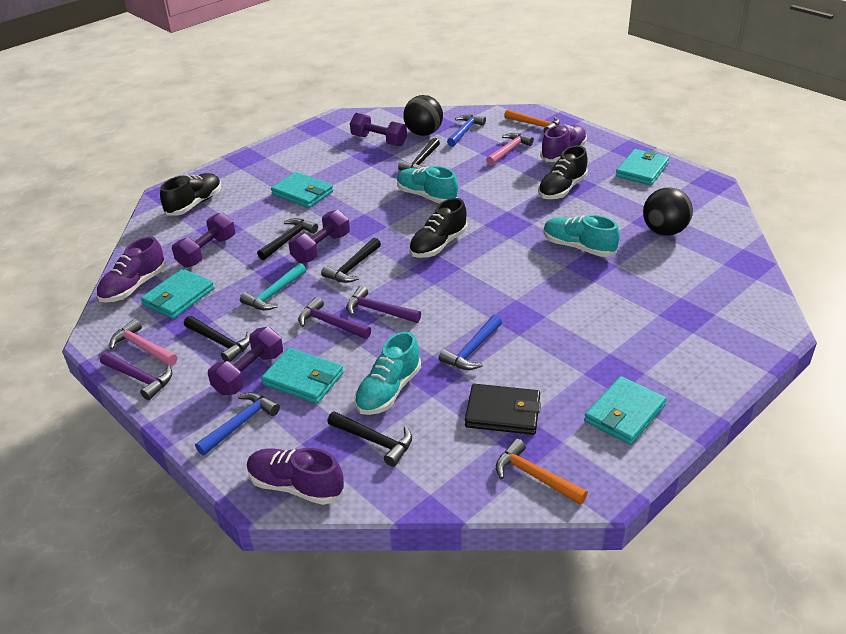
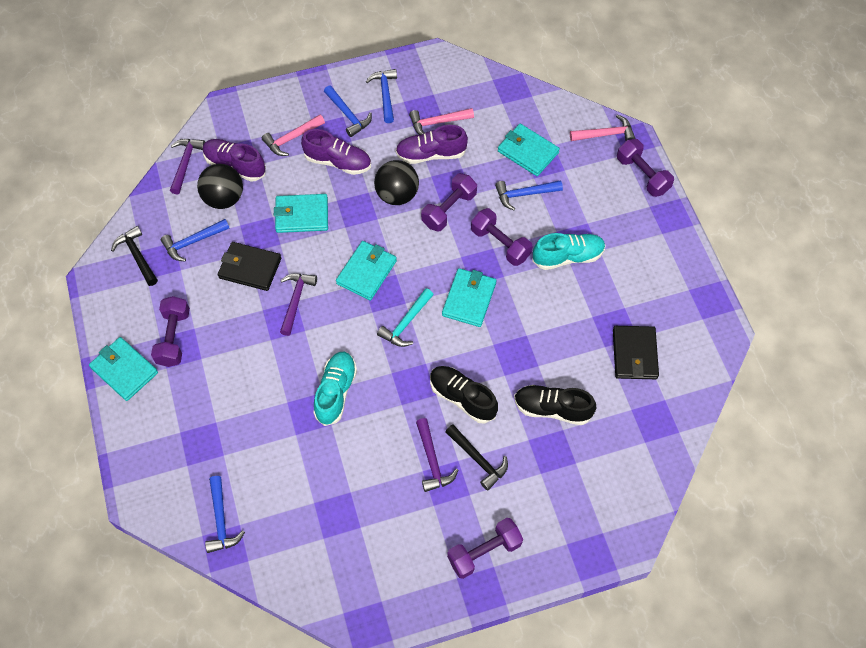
black hammer: 5 -> 2
black shoe: 3 -> 2
black wallet: 1 -> 2
blue hammer: 3 -> 5
orange hammer: 2 -> 0
pink hammer: 2 -> 3
purple dumbbell: 4 -> 5
turquoise shoe: 3 -> 2

